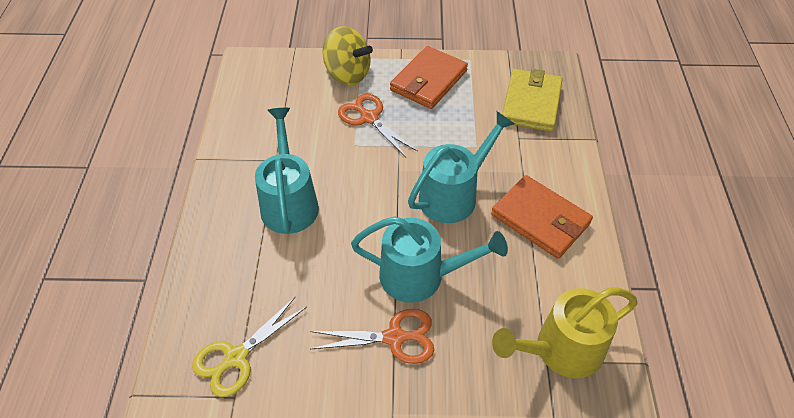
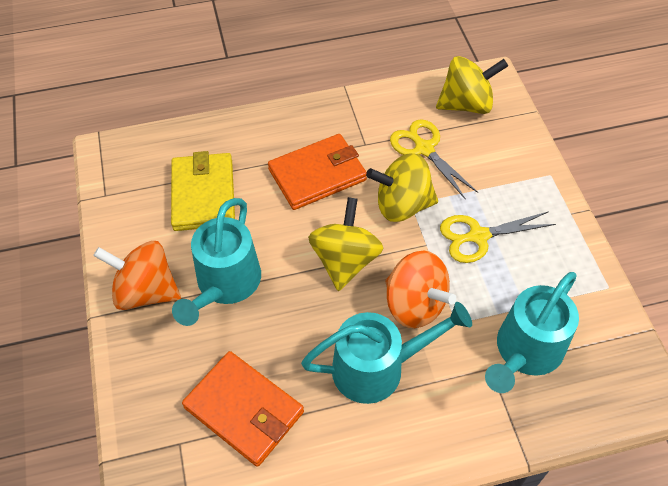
orange scissors: 2 -> 0
orange spinning top: 0 -> 2
yellow scissors: 1 -> 2
yellow spinning top: 1 -> 3
yellow watering can: 1 -> 0

